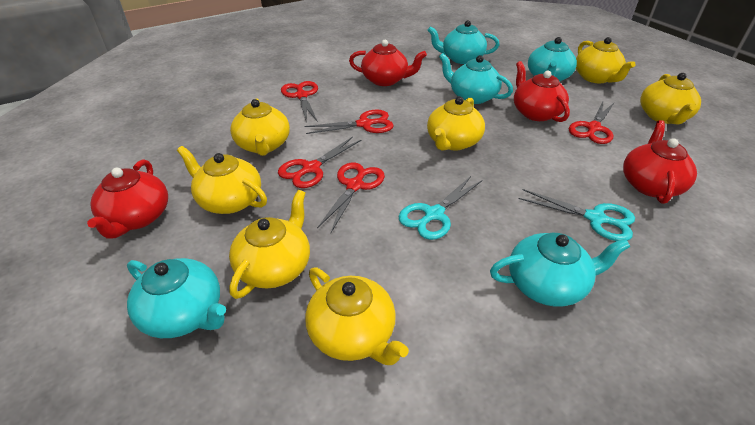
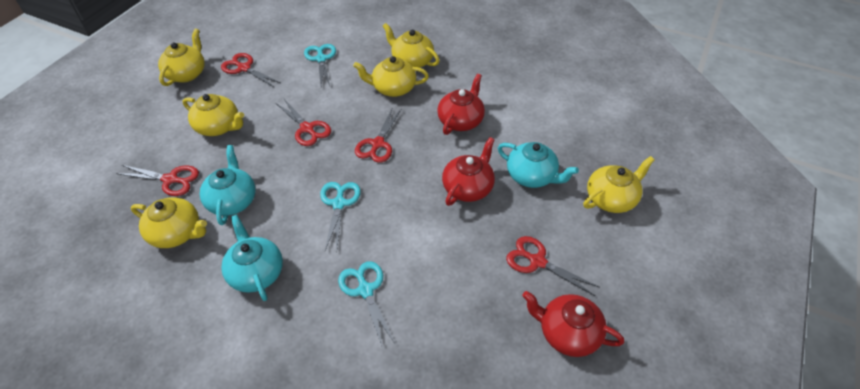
red teapot: 4 -> 3
turquoise scissors: 2 -> 3
turquoise teapot: 5 -> 3
yellow teapot: 7 -> 6

